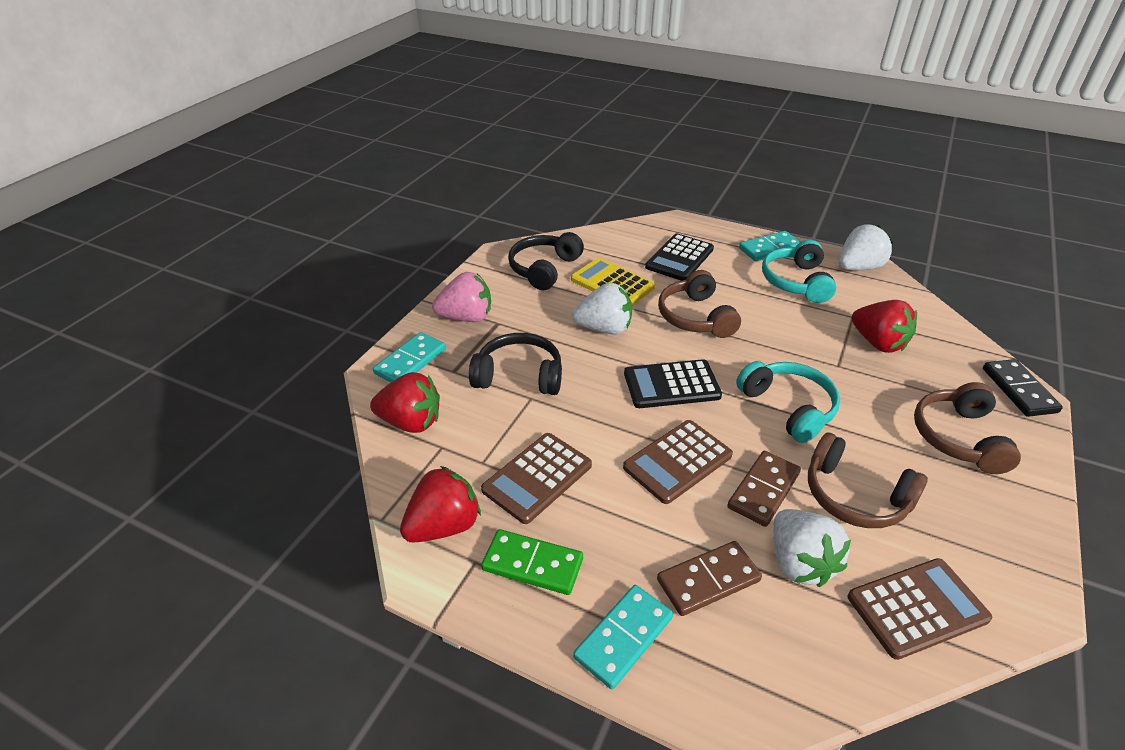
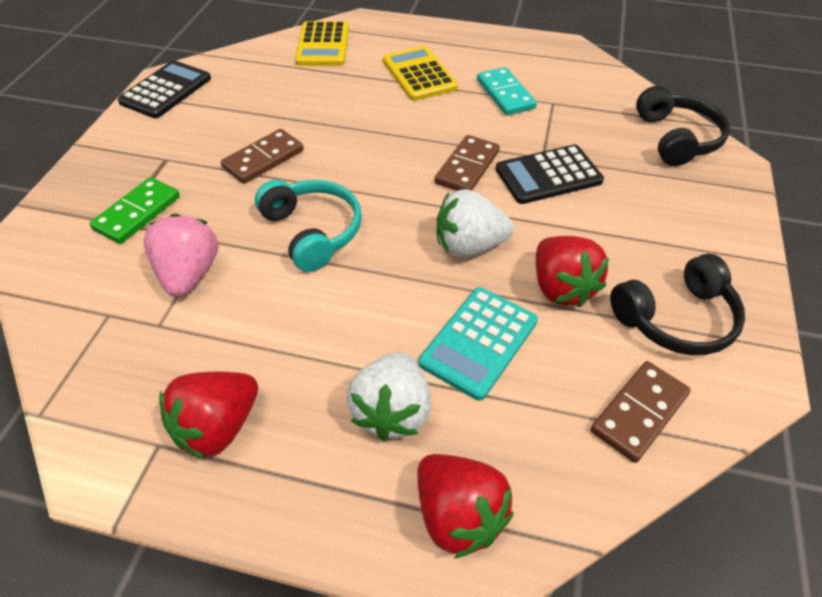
black domino: 1 -> 0
brown calculator: 3 -> 0
brown domino: 2 -> 3
brown headphones: 3 -> 0
turquoise calculator: 0 -> 1
turquoise domino: 3 -> 1
turquoise headphones: 2 -> 1
white strawberry: 3 -> 2
yellow calculator: 1 -> 2

